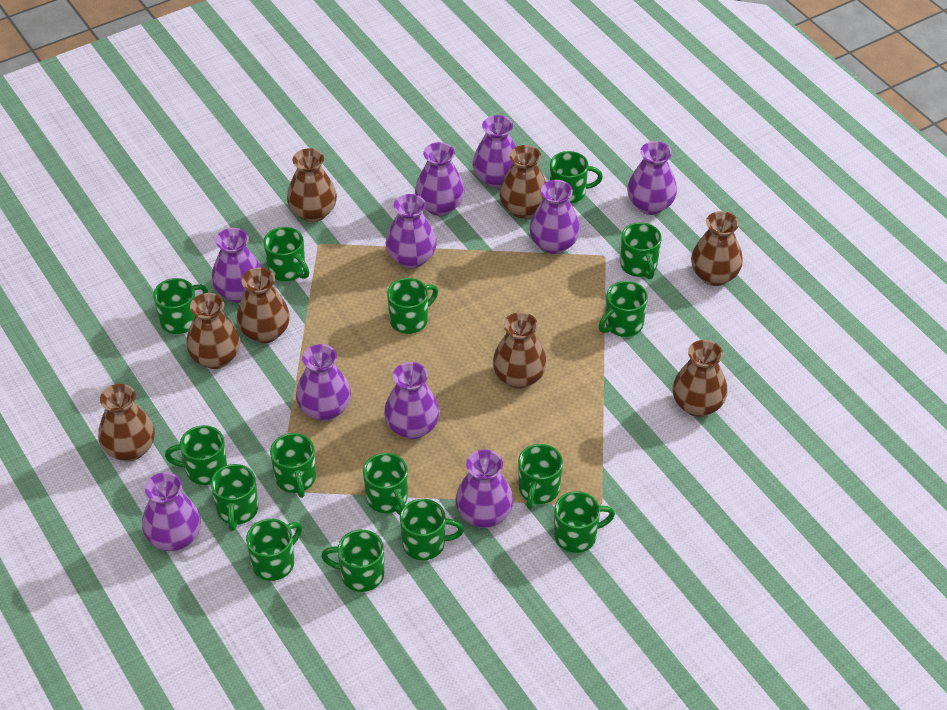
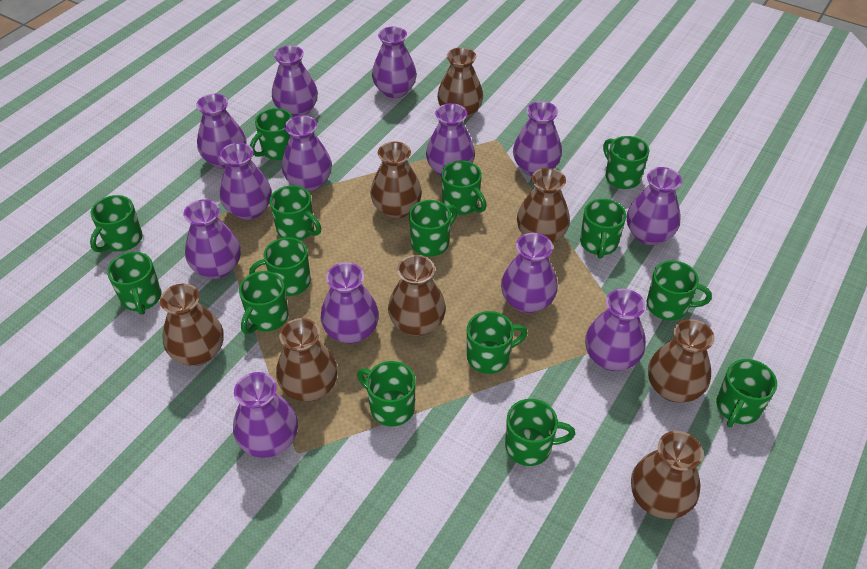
purple vase: 10 -> 13

